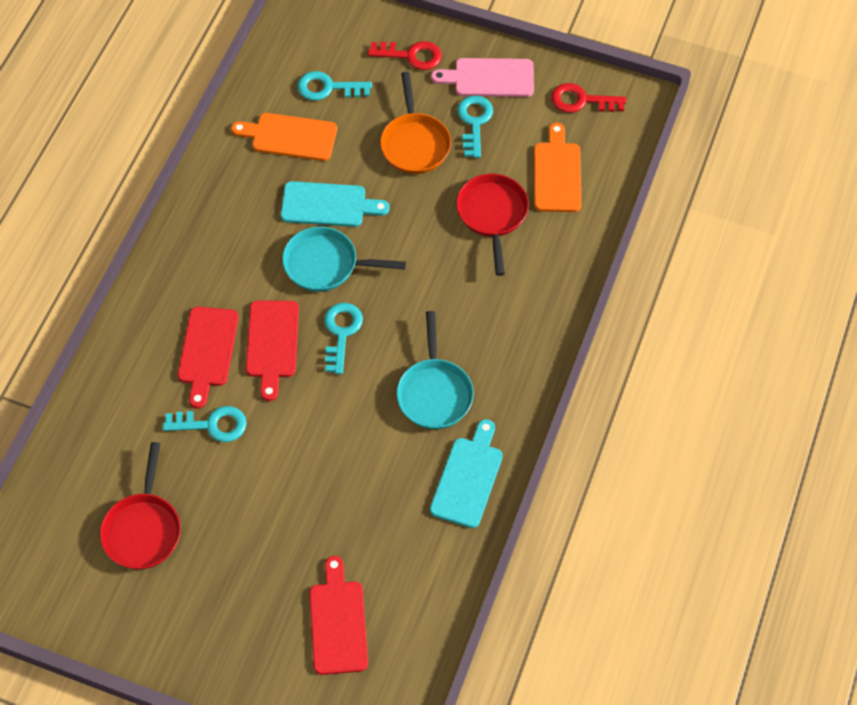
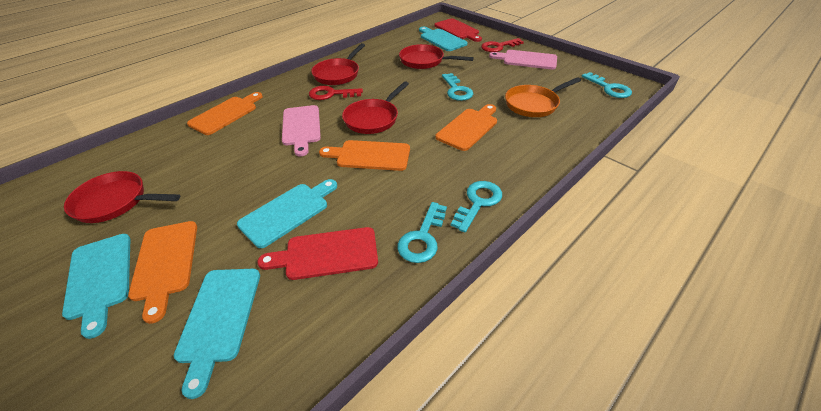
orange cutting board: 2 -> 4
pink cutting board: 1 -> 2
red cutting board: 3 -> 2
red pan: 2 -> 4
turquoise cutting board: 2 -> 4
turquoise pan: 2 -> 0

